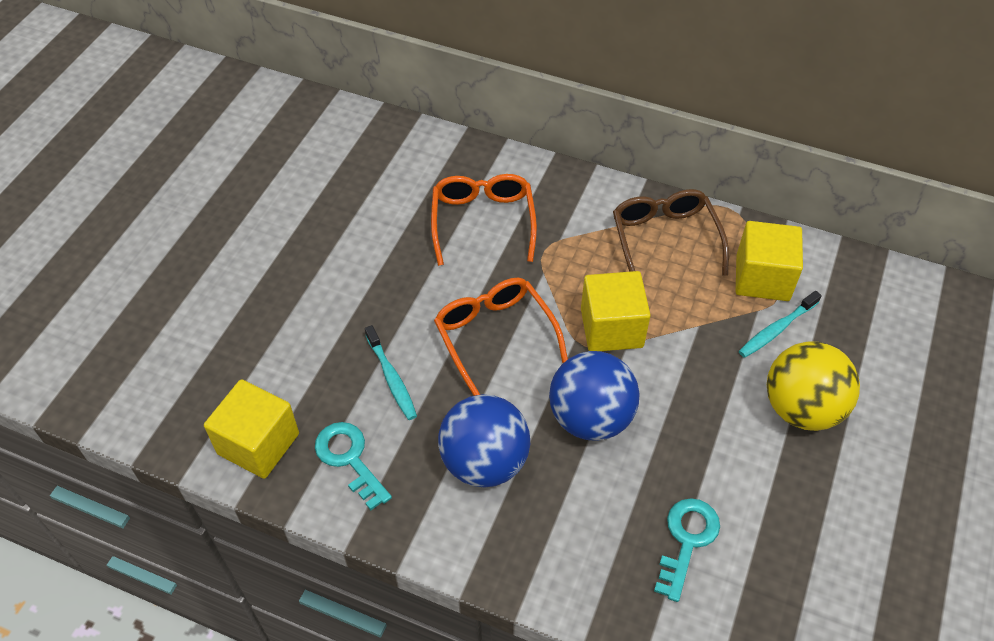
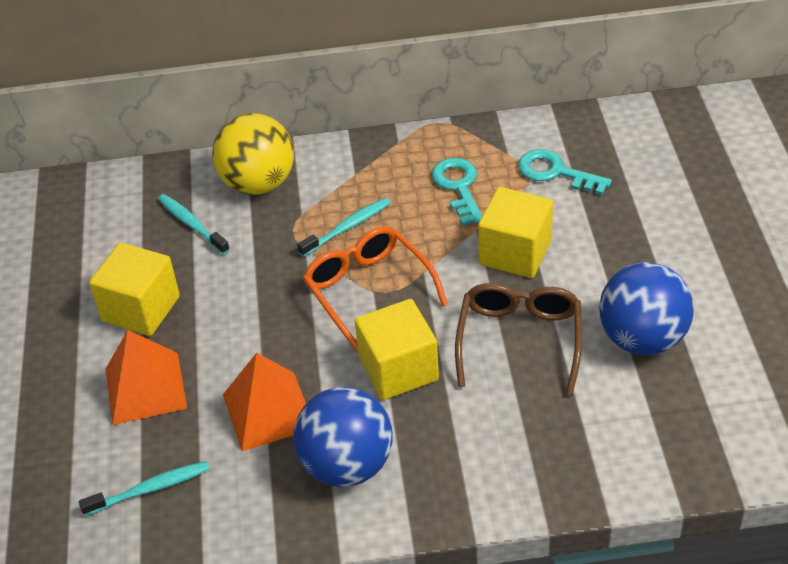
orange glasses: 2 -> 1
orange pyramid: 0 -> 2
turquoise toothbrush: 2 -> 3

